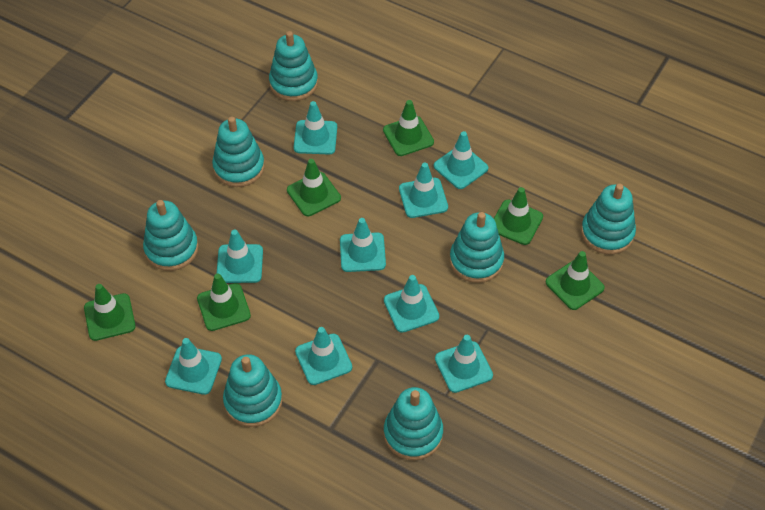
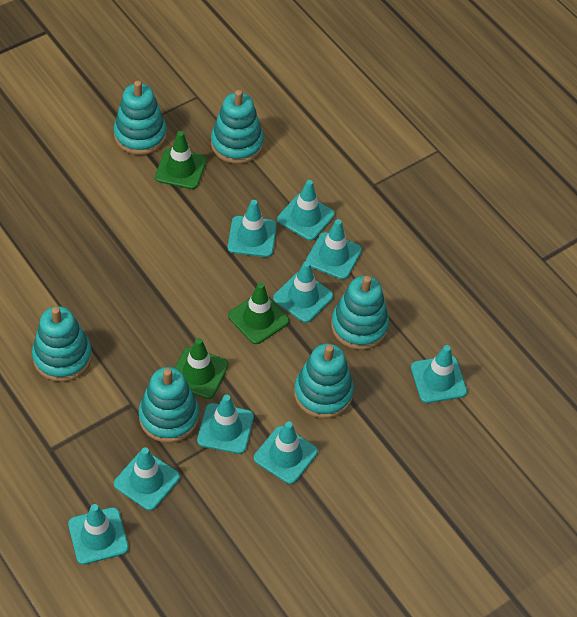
green traffic cone: 6 -> 3
turquoise stacking toy: 7 -> 6

